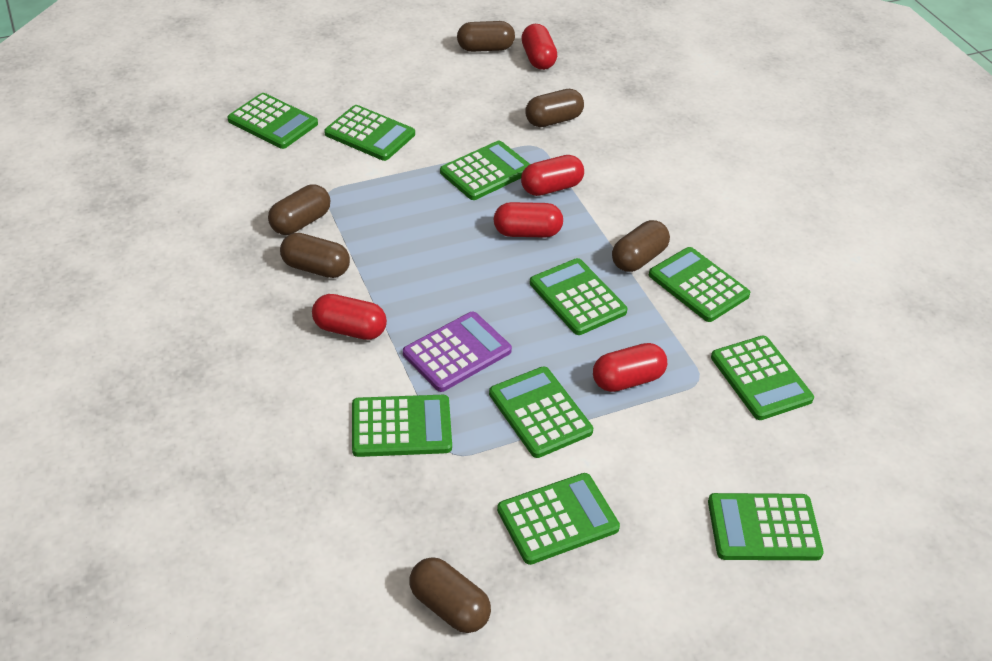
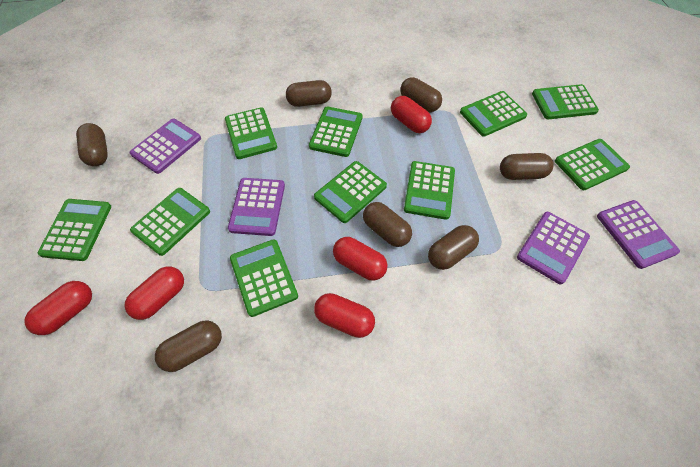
brown capsule: 6 -> 7
purple calculator: 1 -> 4

